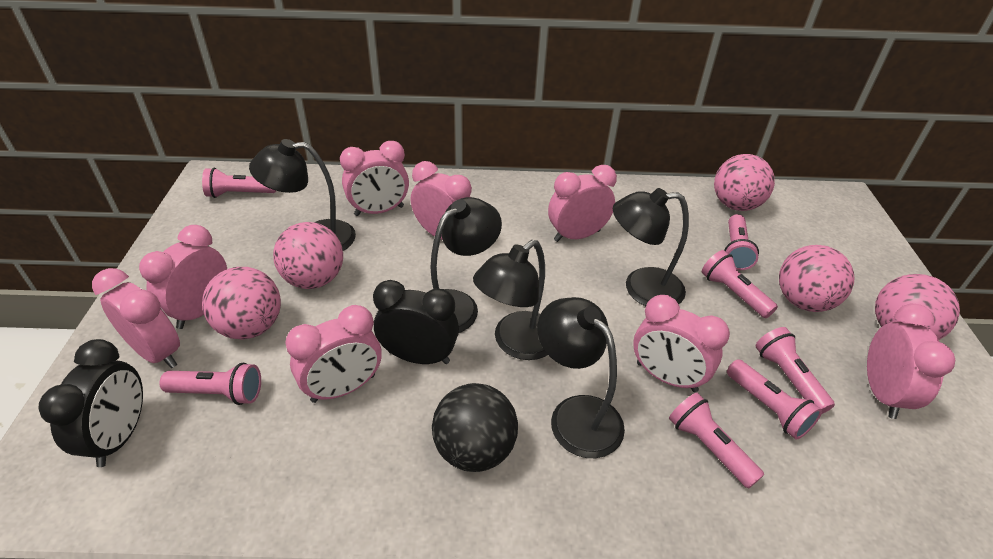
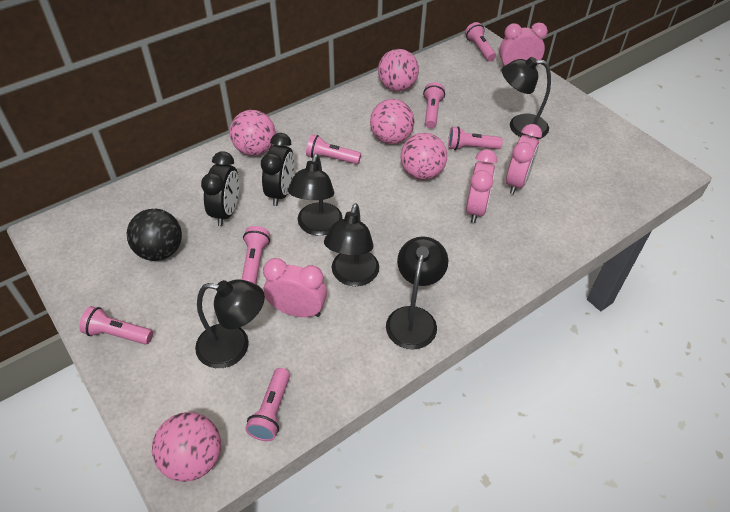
pink clock: 8 -> 4

